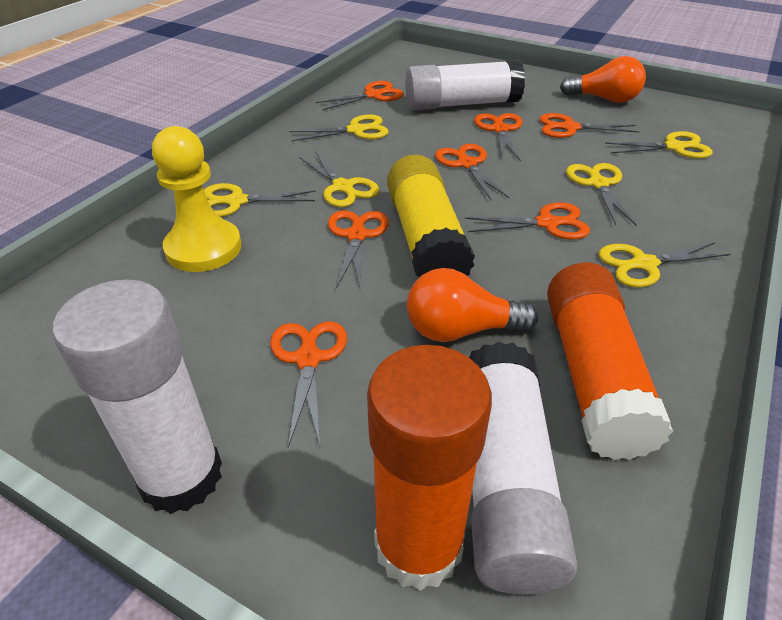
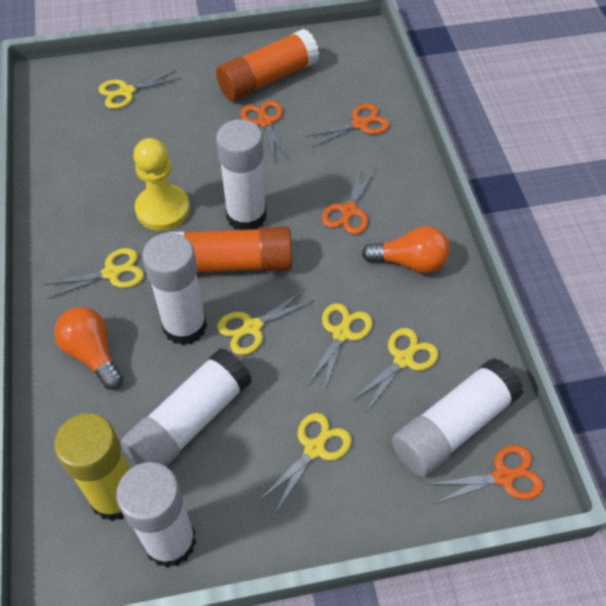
orange scissors: 7 -> 4
white glue stick: 3 -> 5

